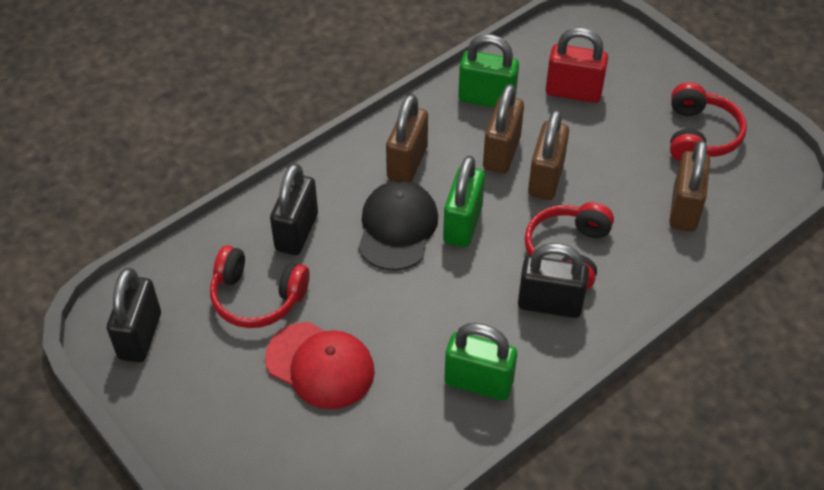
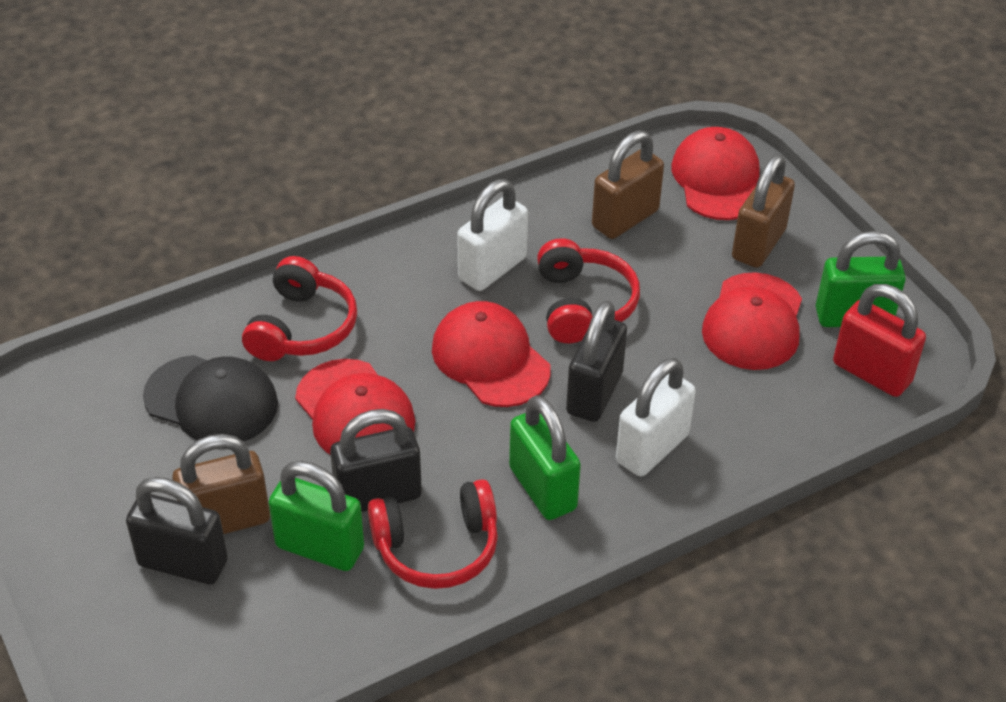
brown padlock: 4 -> 3
red cap: 1 -> 4
white padlock: 0 -> 2

